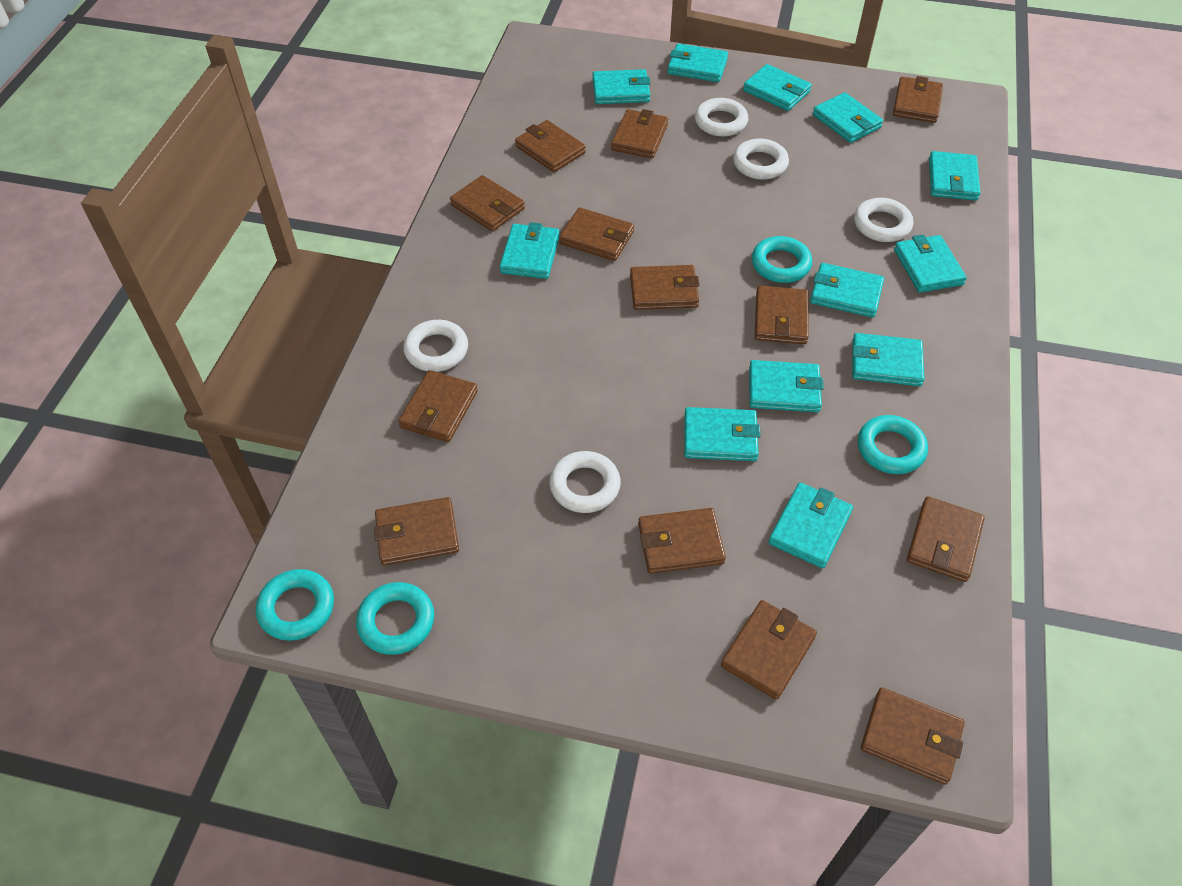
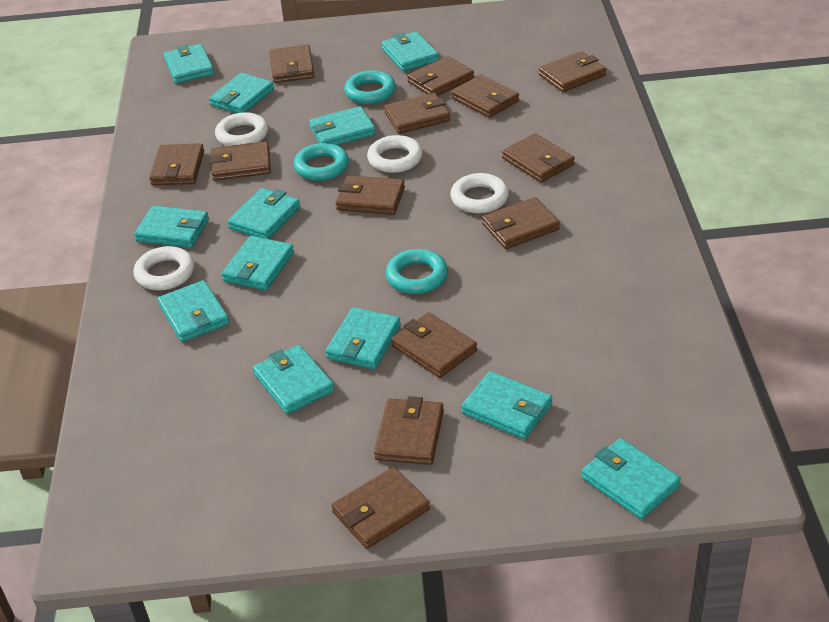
turquoise ring: 4 -> 3
white ring: 5 -> 4

